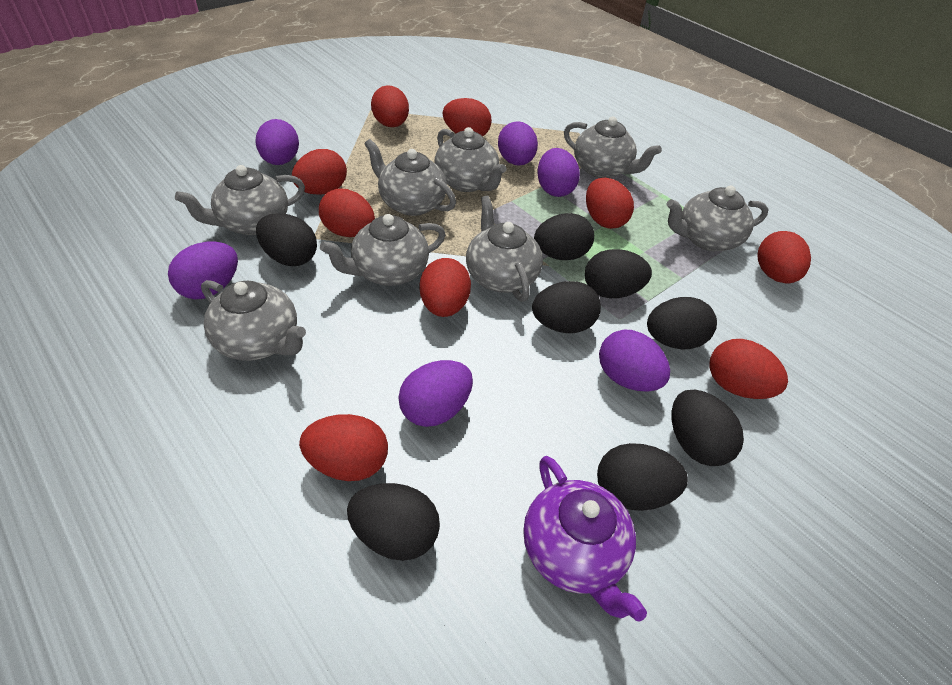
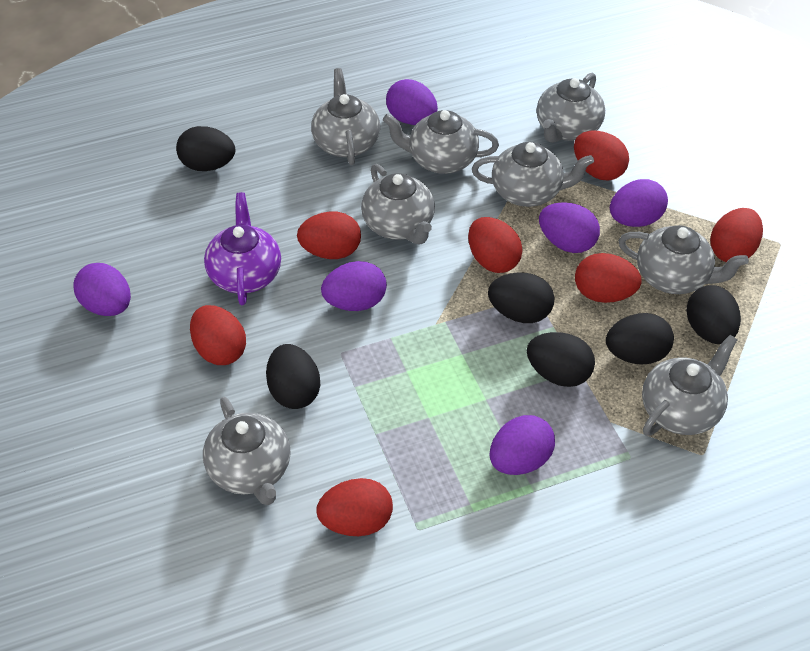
black egg: 8 -> 6
red egg: 9 -> 7

